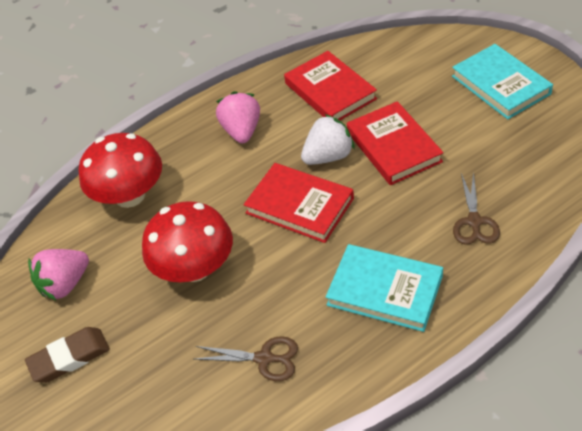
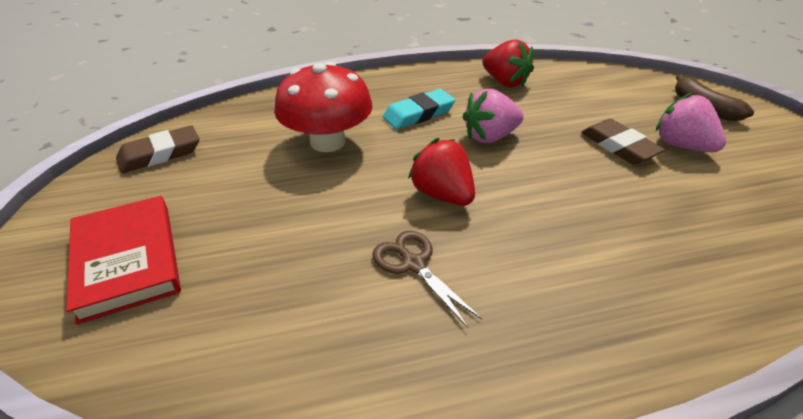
brown banana: 0 -> 1
brown eraser: 1 -> 2
brown scissors: 2 -> 1
red book: 3 -> 1
red mushroom: 2 -> 1
red strawberry: 0 -> 2
turquoise book: 2 -> 0
turquoise eraser: 0 -> 1
white strawberry: 1 -> 0

